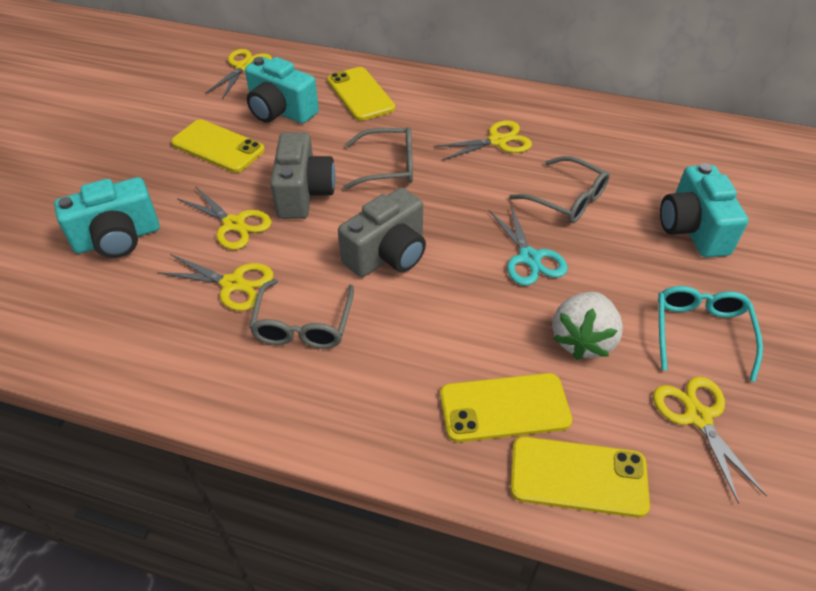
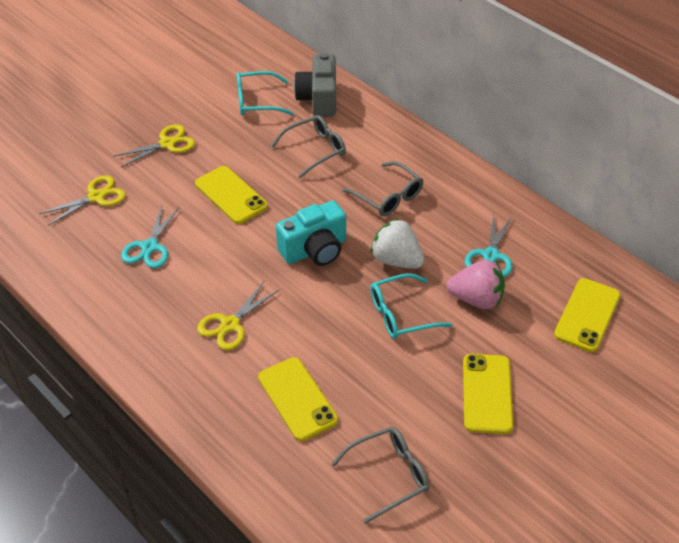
grey camera: 2 -> 1
pink strawberry: 0 -> 1
turquoise camera: 3 -> 1
turquoise glasses: 1 -> 2
turquoise scissors: 1 -> 2
yellow scissors: 5 -> 3

